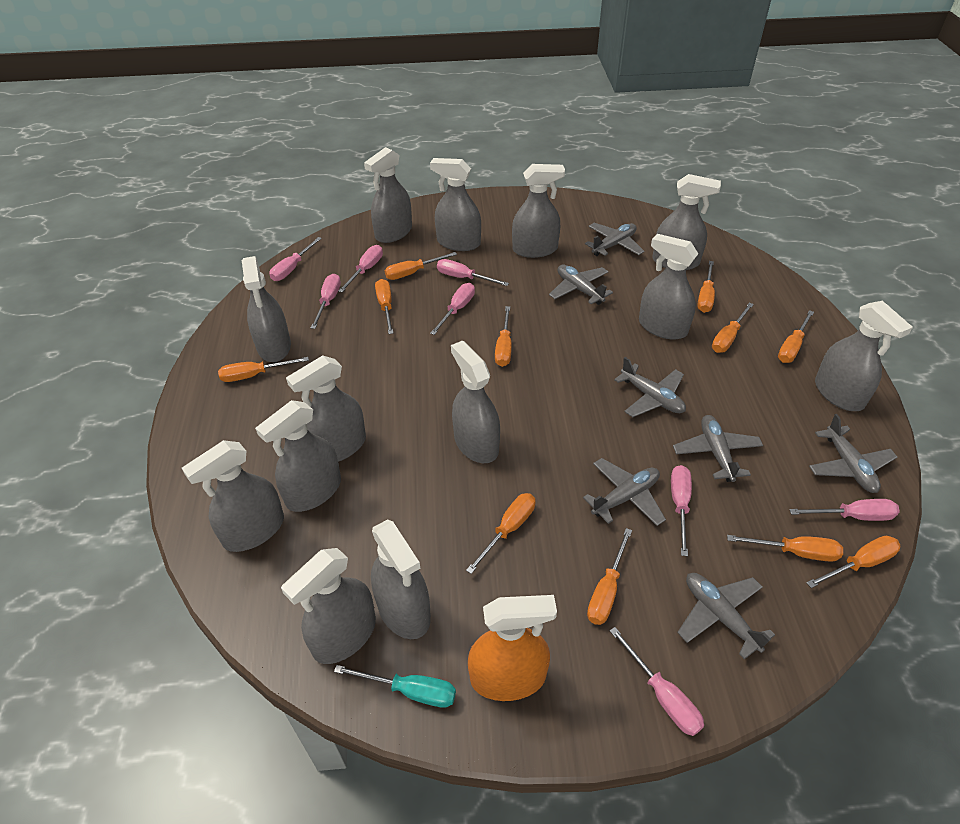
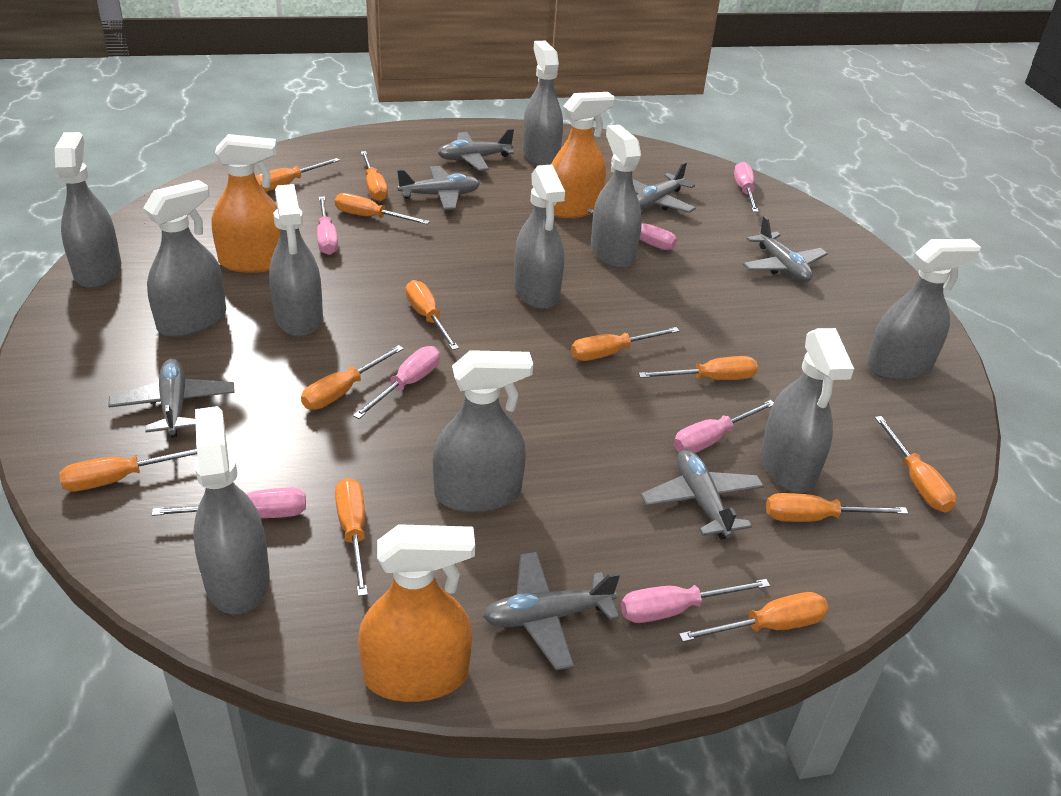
grey spray bottle: 13 -> 10
orange screwdriver: 11 -> 12
orange spray bottle: 1 -> 3
pink screwdriver: 8 -> 7
turquoise screwdriver: 1 -> 0

